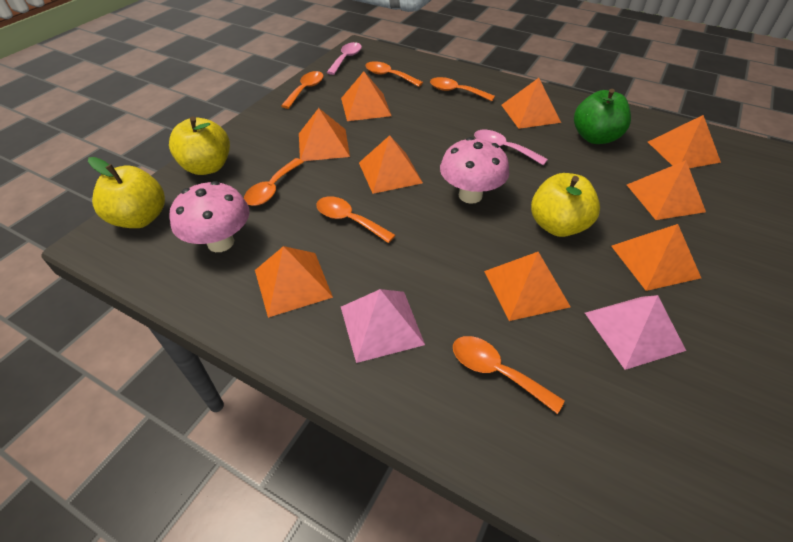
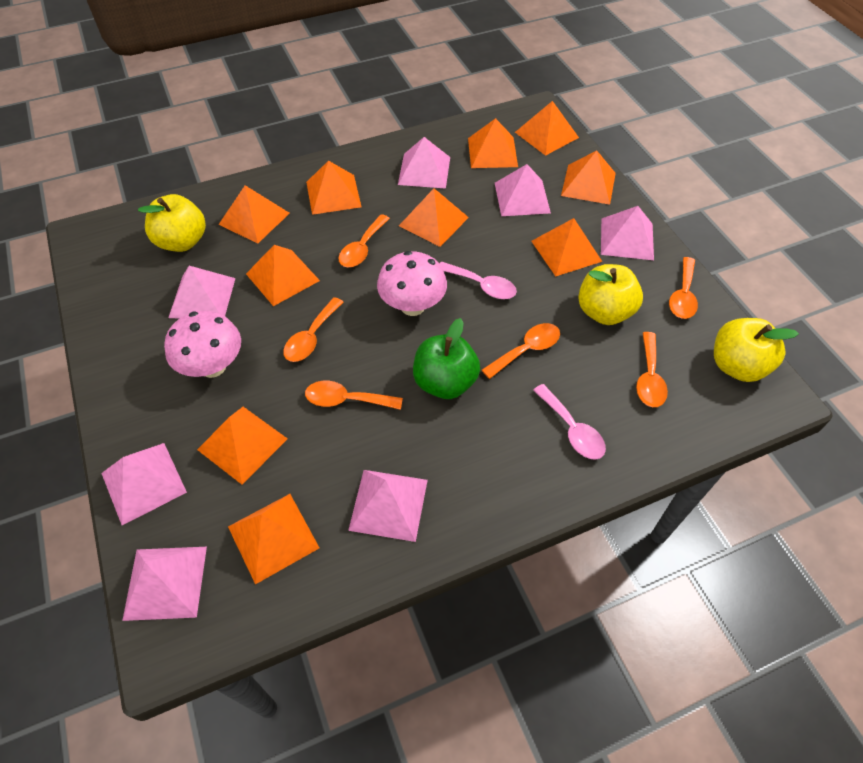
orange pyramid: 9 -> 10
pink pyramid: 2 -> 7

